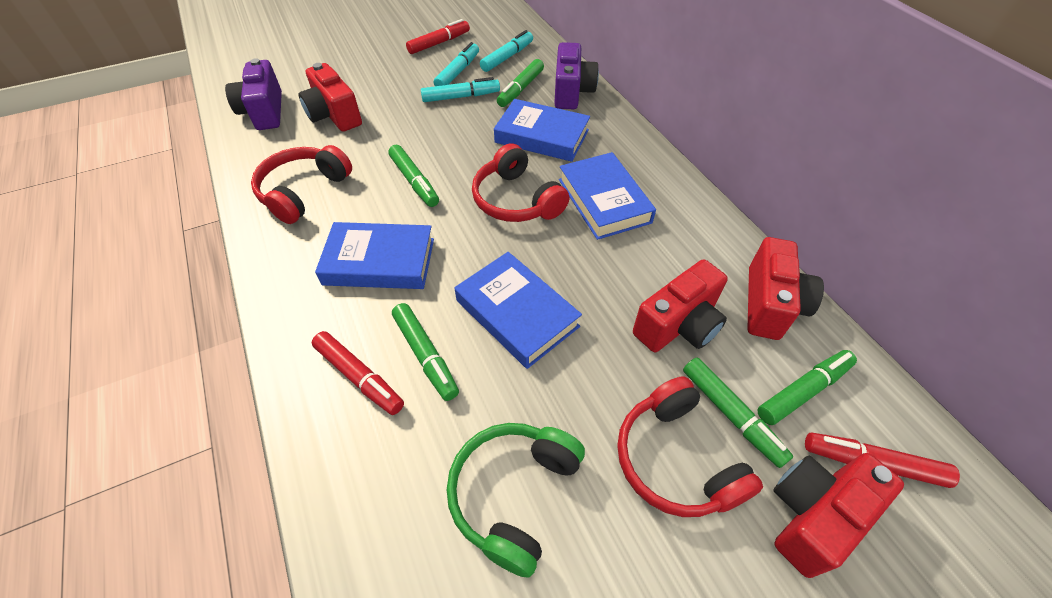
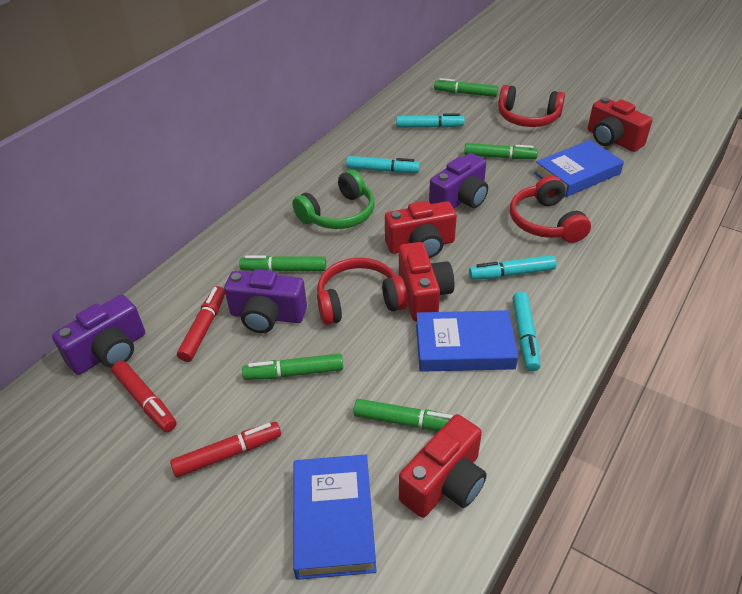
blue book: 4 -> 3
purple camera: 2 -> 3
turquoise marker: 3 -> 4

